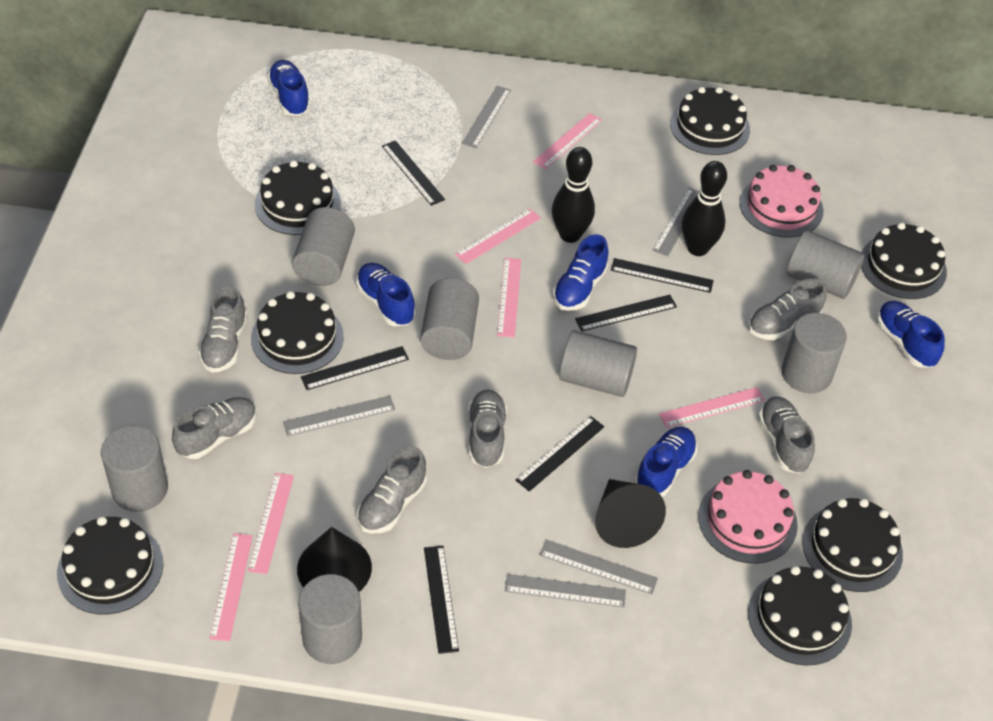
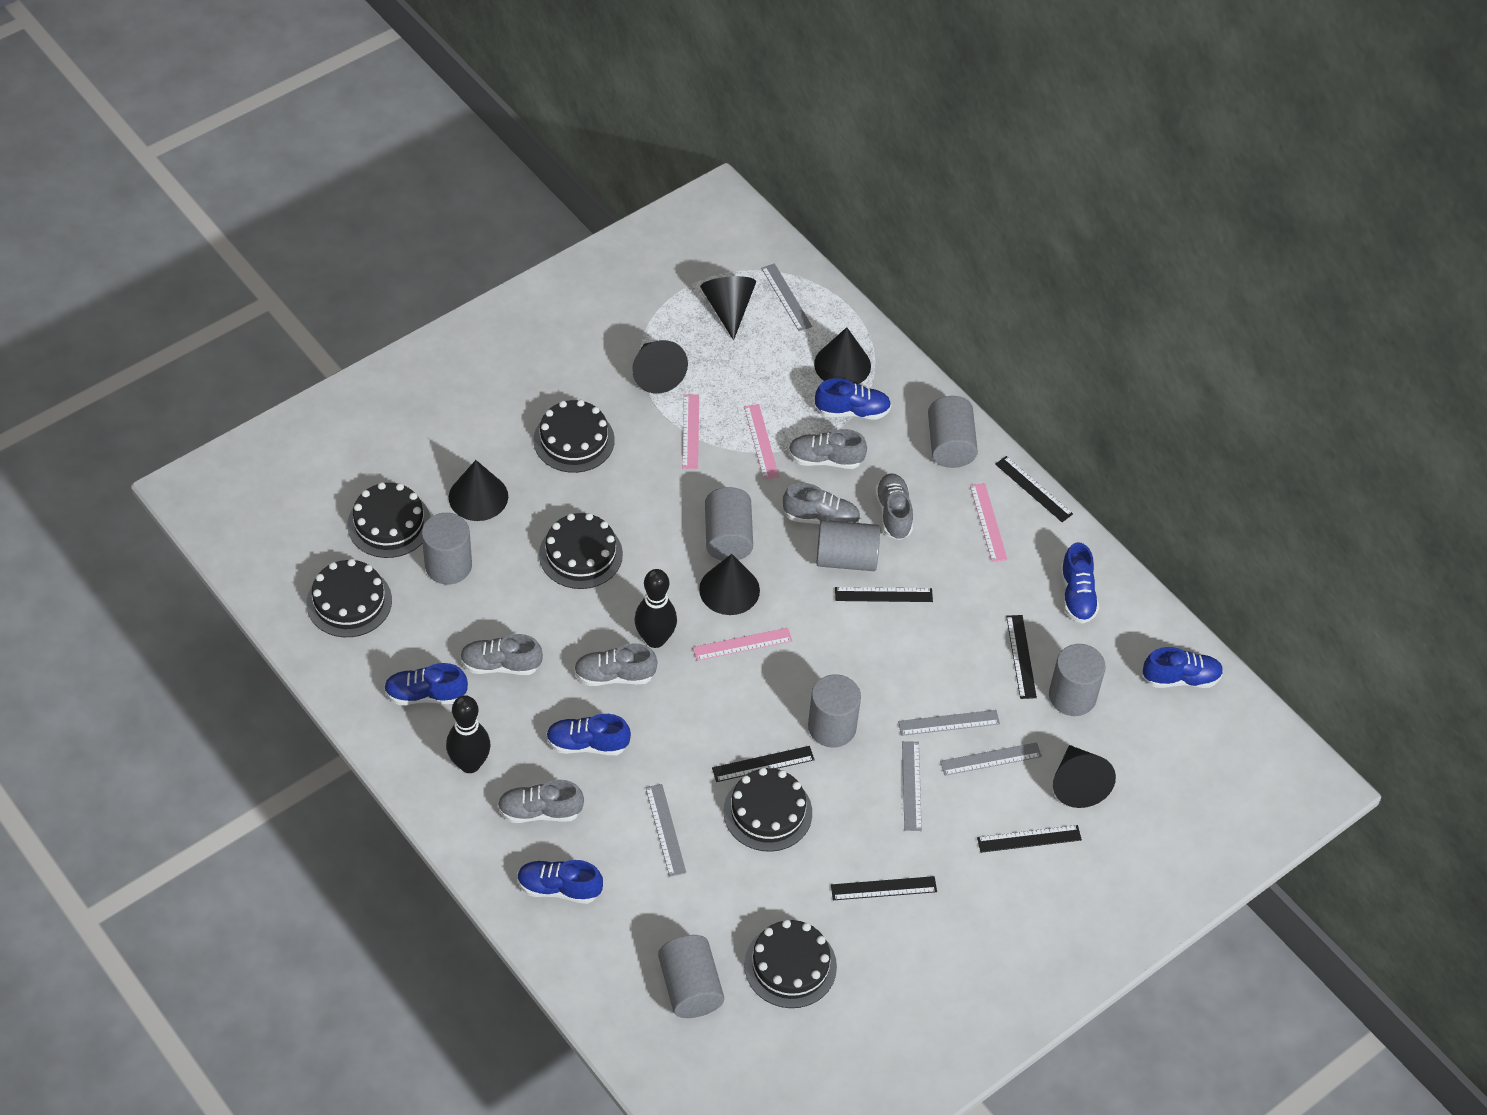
black cake: 7 -> 6
black cone: 2 -> 6
blue shoe: 5 -> 6
pink cake: 2 -> 0
pink ruler: 6 -> 4

